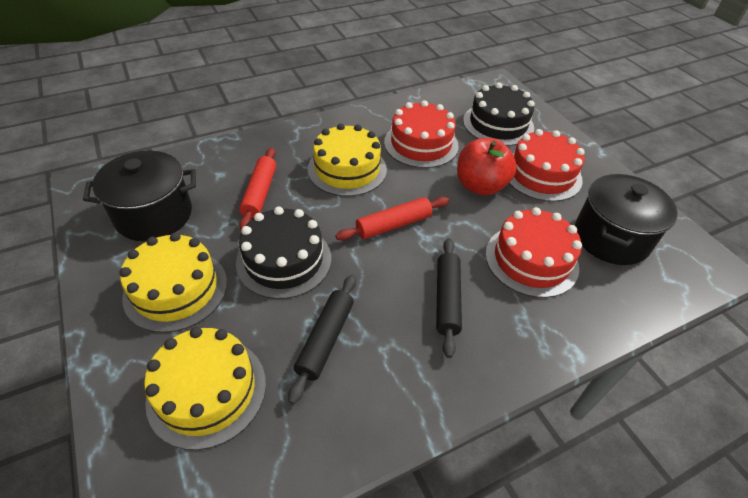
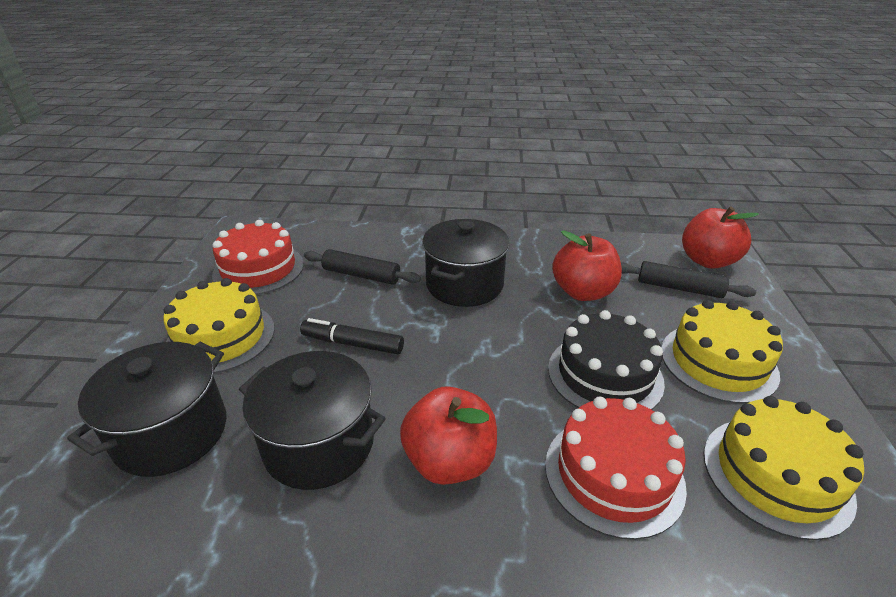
black cake: 2 -> 1
black marker: 0 -> 1
black pot: 2 -> 3
red apple: 1 -> 3
red cake: 3 -> 2
red rolling pin: 2 -> 0

